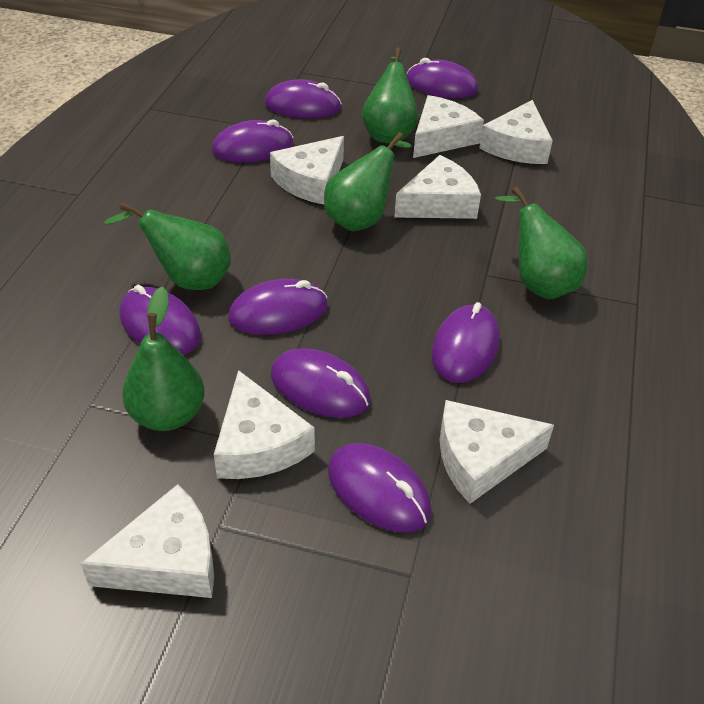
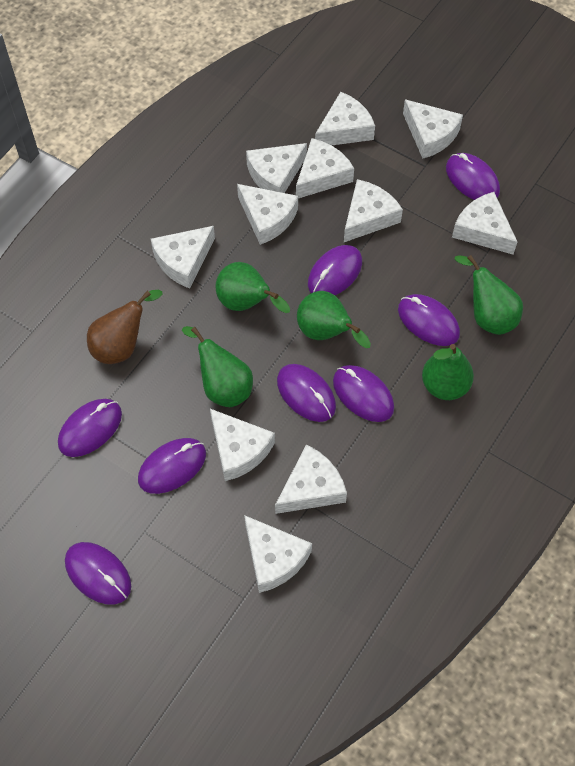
brown pear: 0 -> 1
white cheese: 7 -> 11

